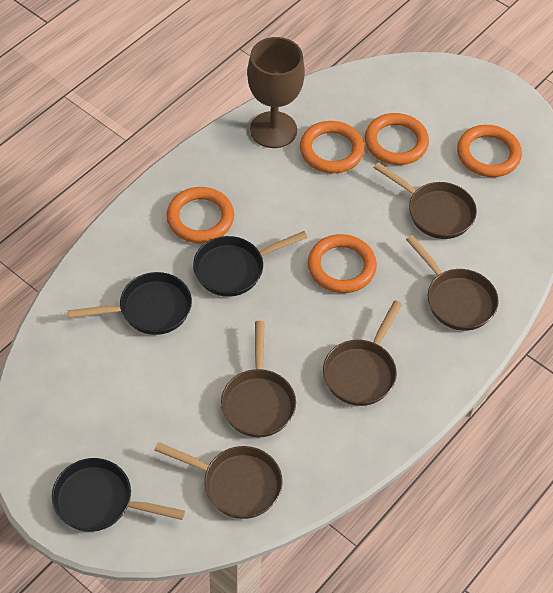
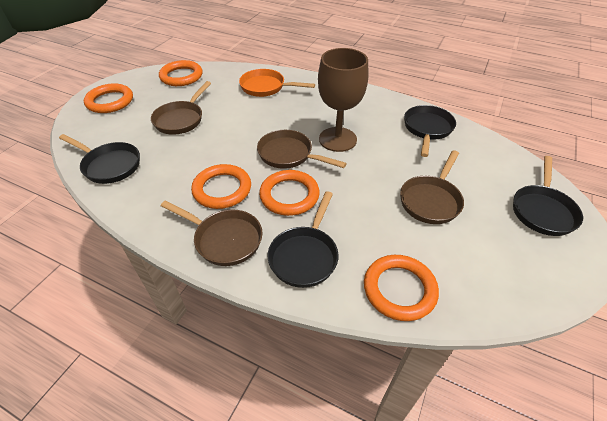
black pan: 3 -> 4
brown pan: 5 -> 4
orange pan: 0 -> 1

